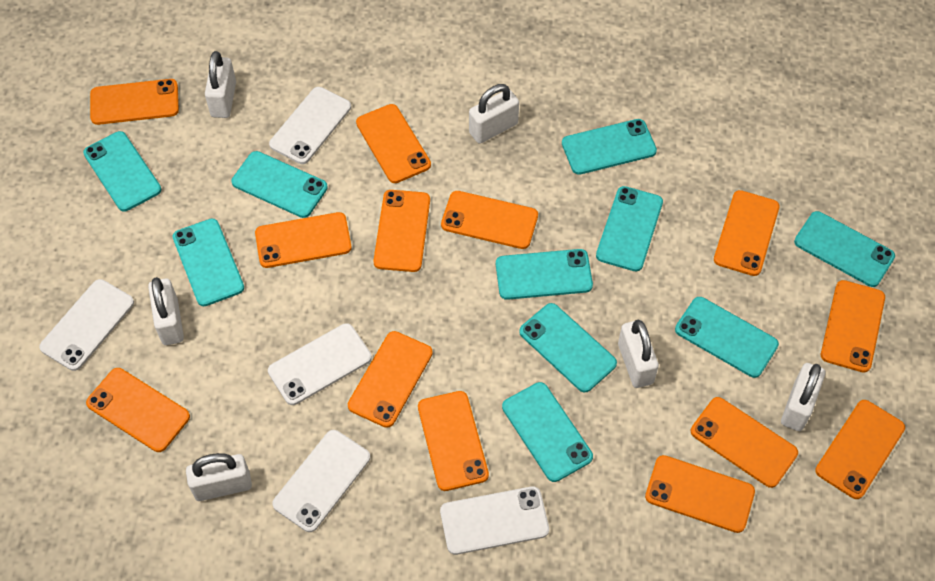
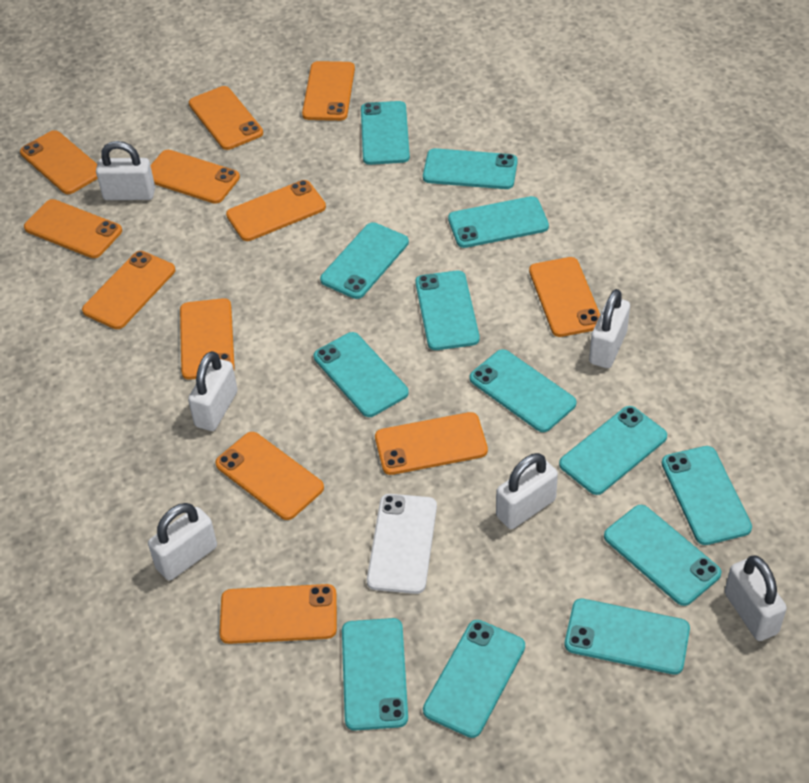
orange phone: 13 -> 12
turquoise phone: 10 -> 13
white phone: 5 -> 1

